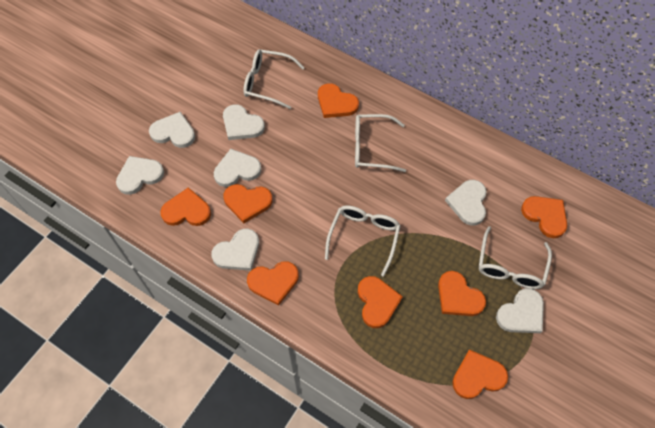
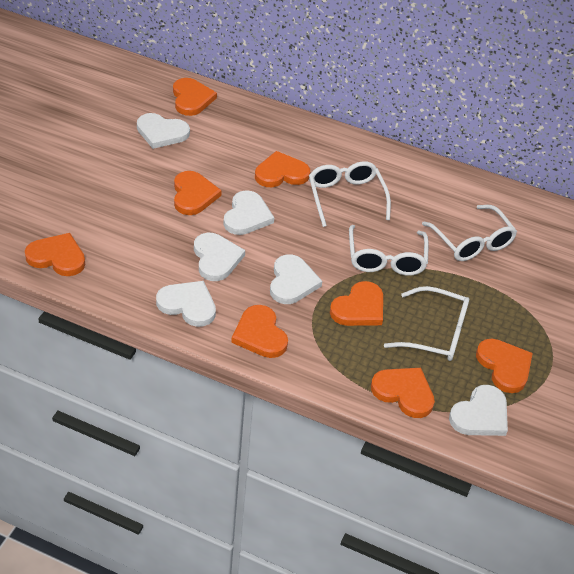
white heart: 7 -> 6

